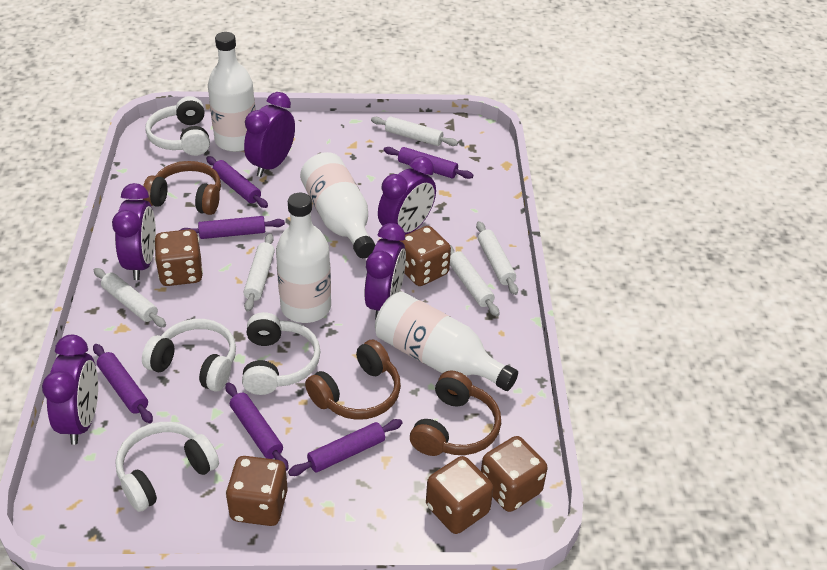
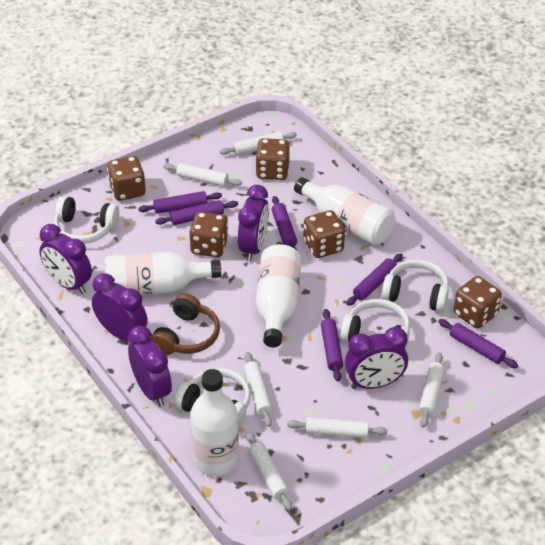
brown headphones: 3 -> 1
white rolling pin: 5 -> 6

